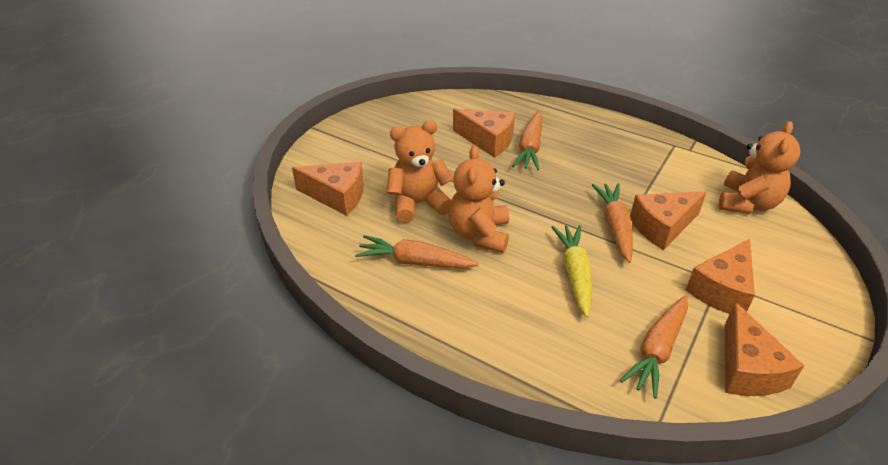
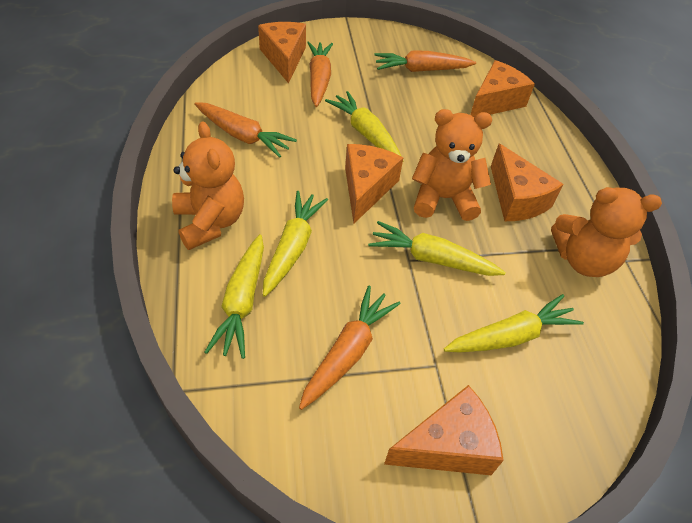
yellow carrot: 1 -> 5

